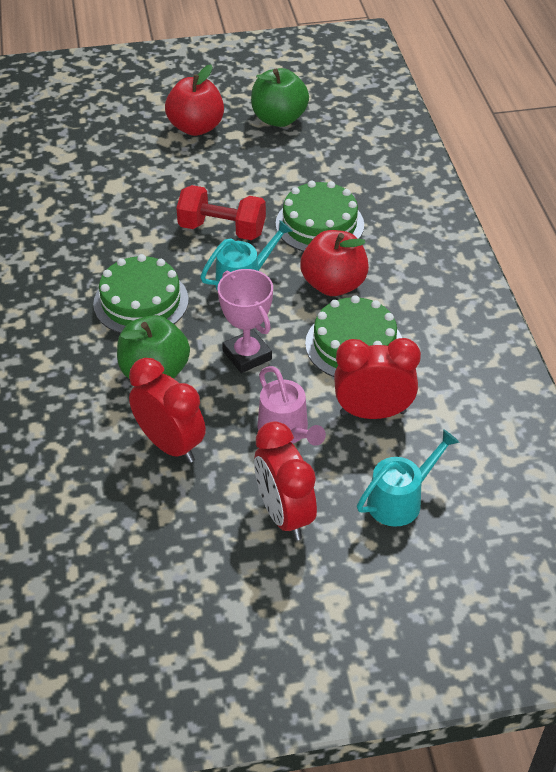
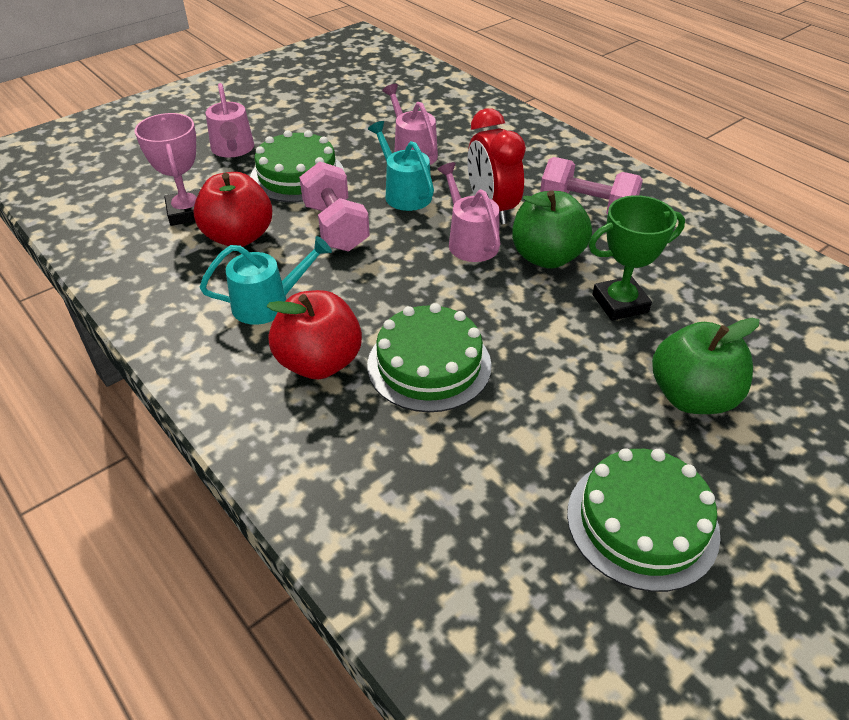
green trophy: 0 -> 1
pink dumbbell: 0 -> 2
pink watering can: 1 -> 3
red clock: 3 -> 1
red dumbbell: 1 -> 0

